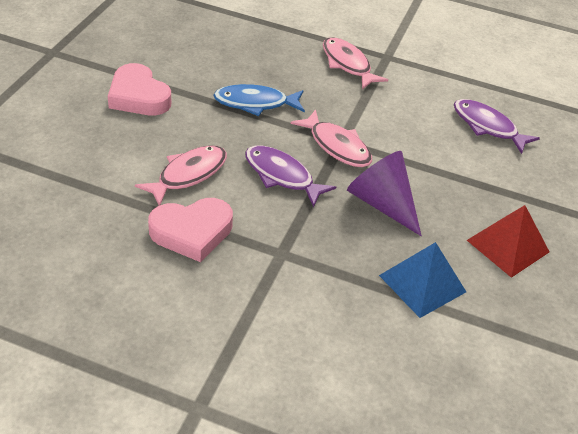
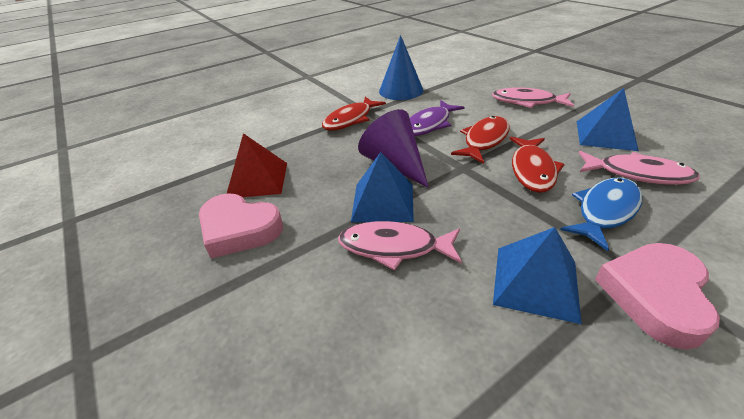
blue cone: 0 -> 1
blue pyramid: 1 -> 3
purple fish: 2 -> 1
red fish: 0 -> 3

